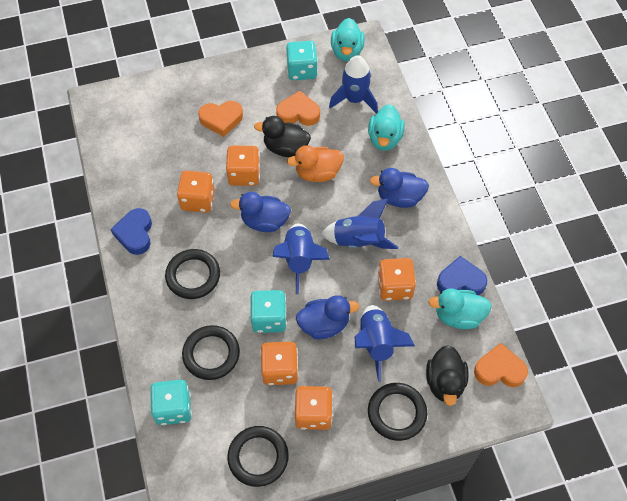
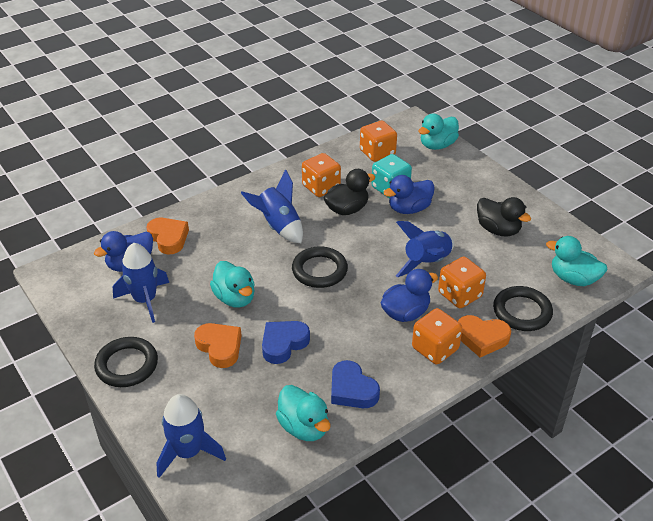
black ring: 4 -> 3
orange dice: 5 -> 4
orange duck: 1 -> 0
turquoise dice: 3 -> 1
turquoise duck: 3 -> 4

